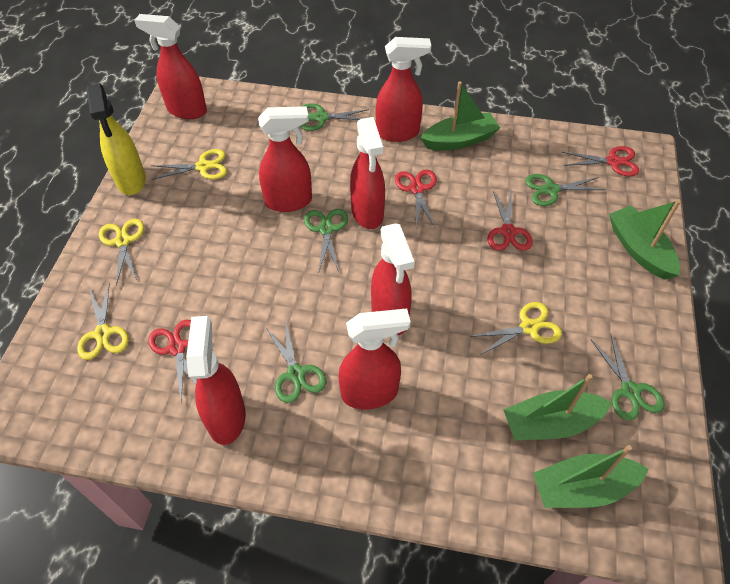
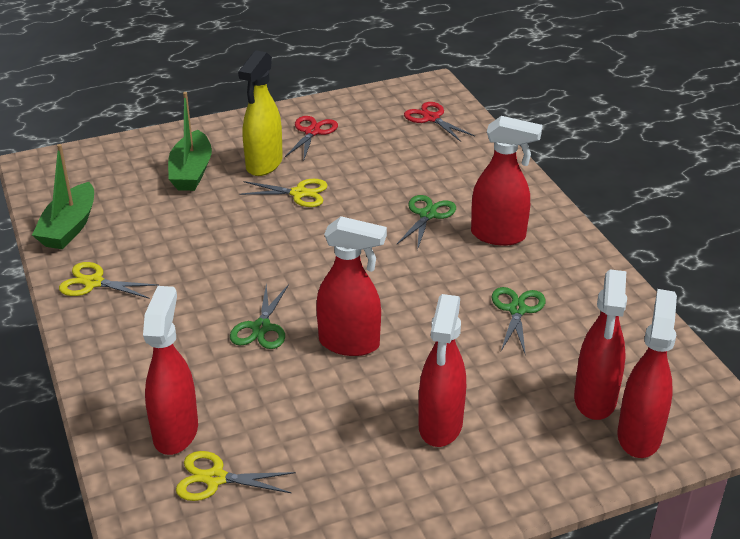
green boat: 4 -> 2
green scissors: 5 -> 3
red scissors: 4 -> 2
red spray bottle: 7 -> 6
yellow scissors: 4 -> 3

